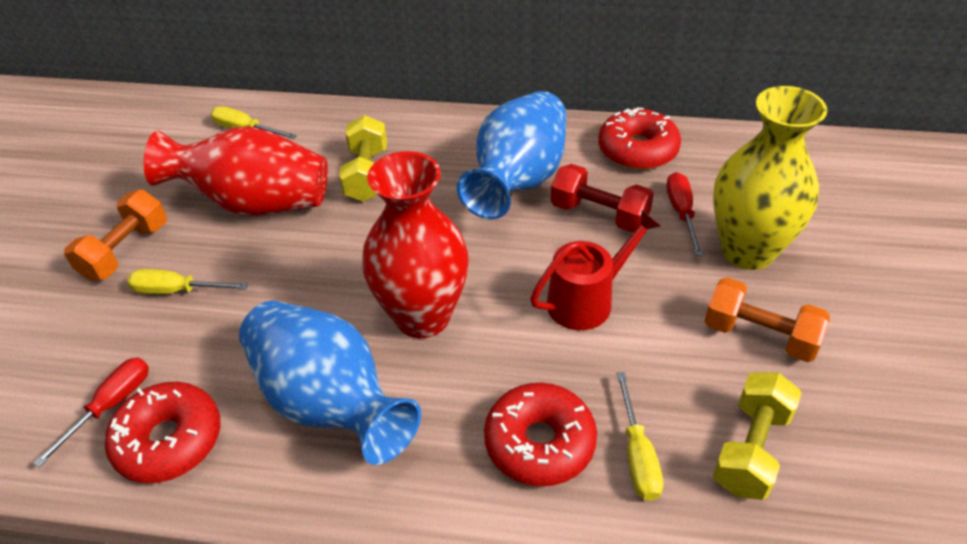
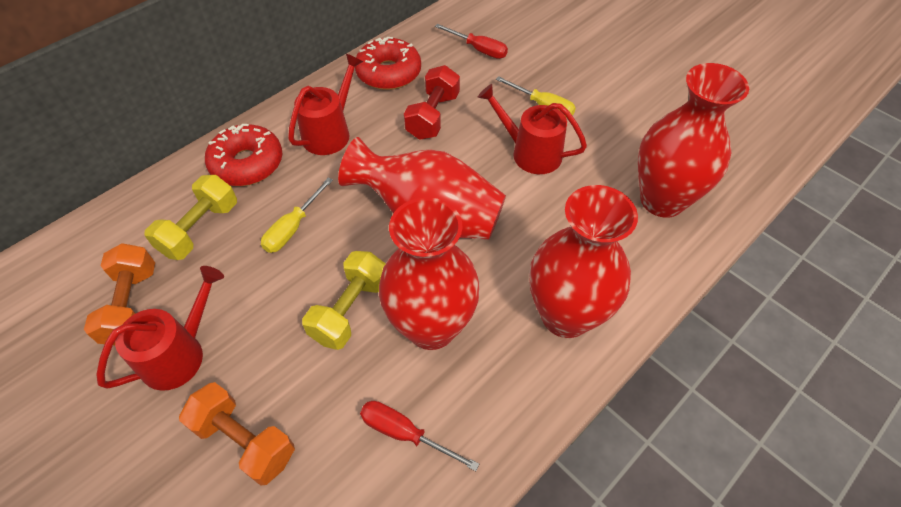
blue vase: 2 -> 0
red donut: 3 -> 2
red vase: 2 -> 4
red watering can: 1 -> 3
yellow screwdriver: 3 -> 2
yellow vase: 1 -> 0

